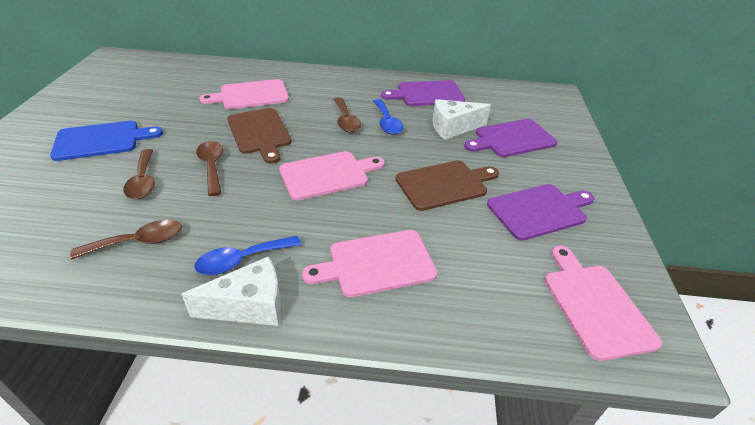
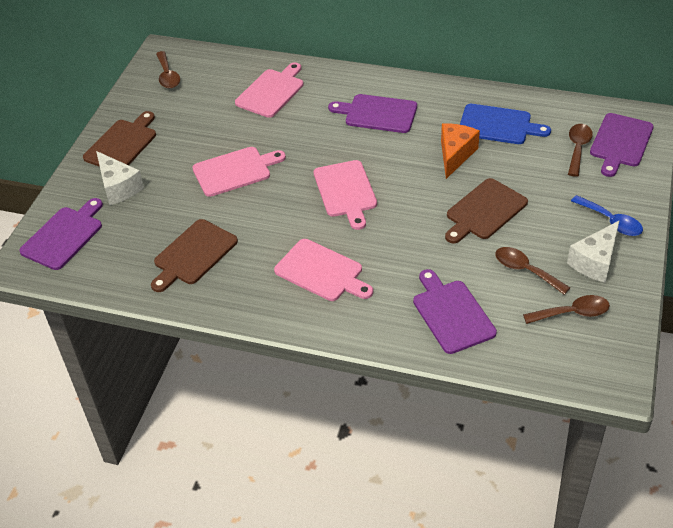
blue spoon: 2 -> 1
brown cutting board: 2 -> 3
orange cheese: 0 -> 1
purple cutting board: 3 -> 4

